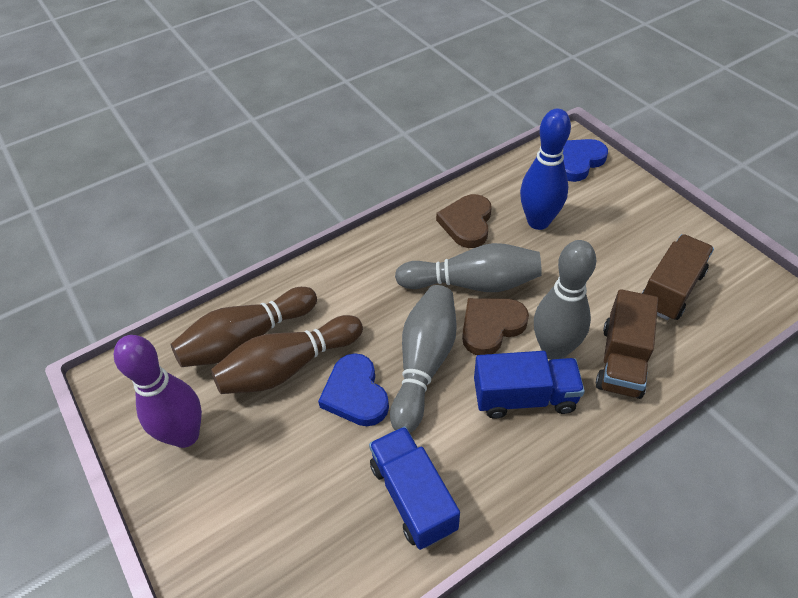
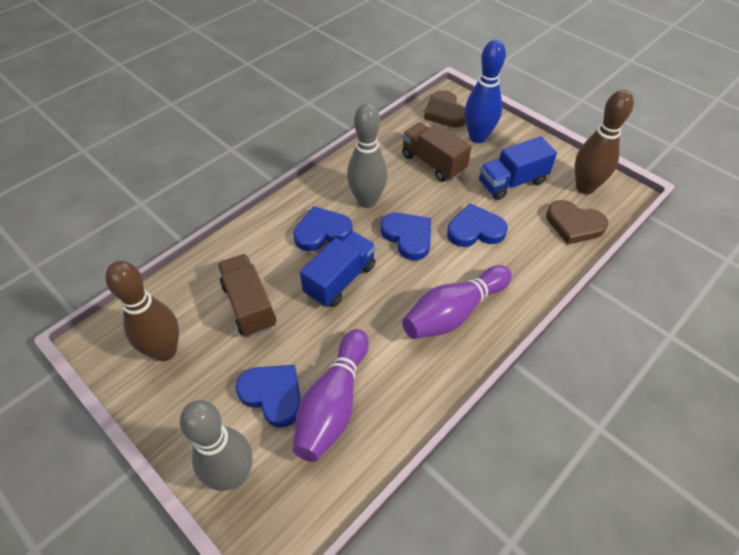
blue heart: 2 -> 4
grey bowling pin: 3 -> 2
purple bowling pin: 1 -> 2

